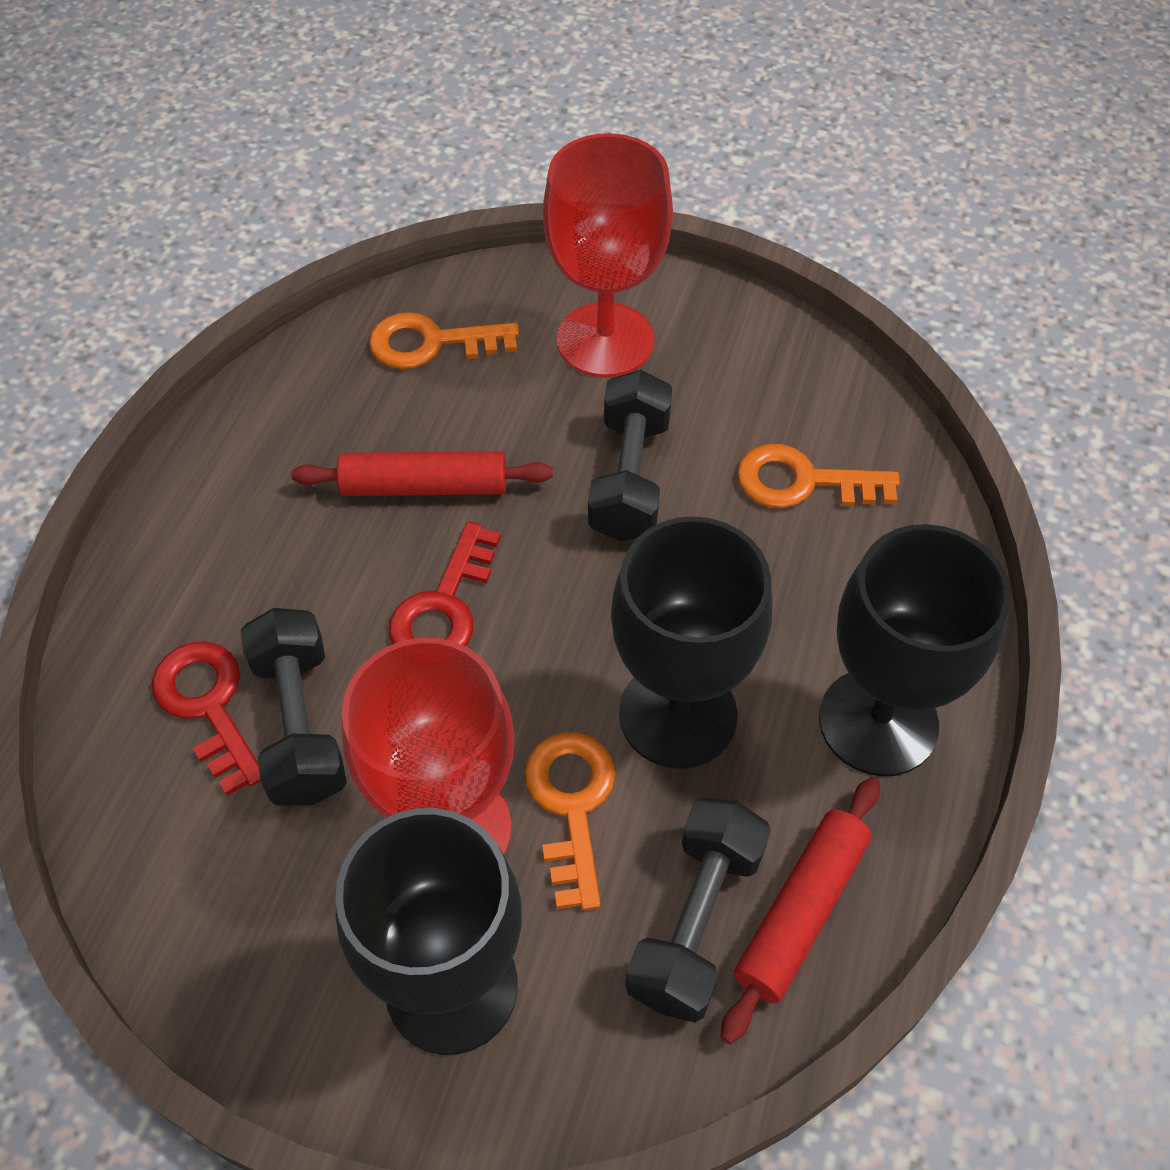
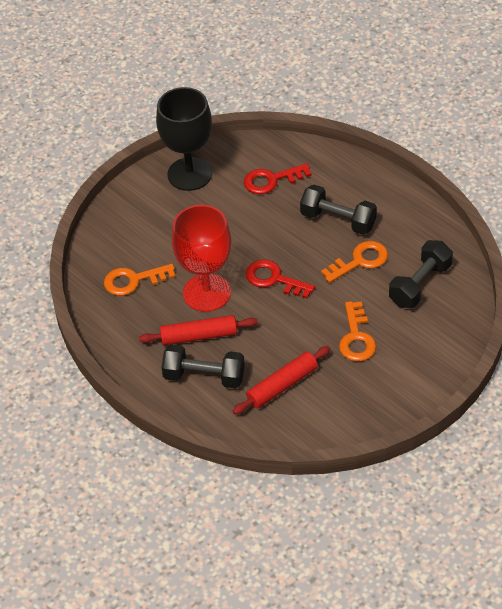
black goblet: 3 -> 1
red goblet: 2 -> 1

